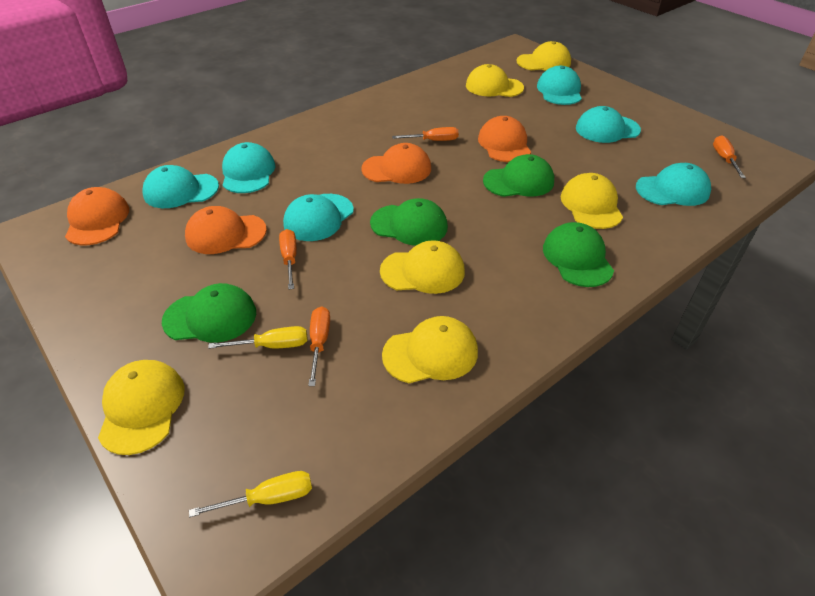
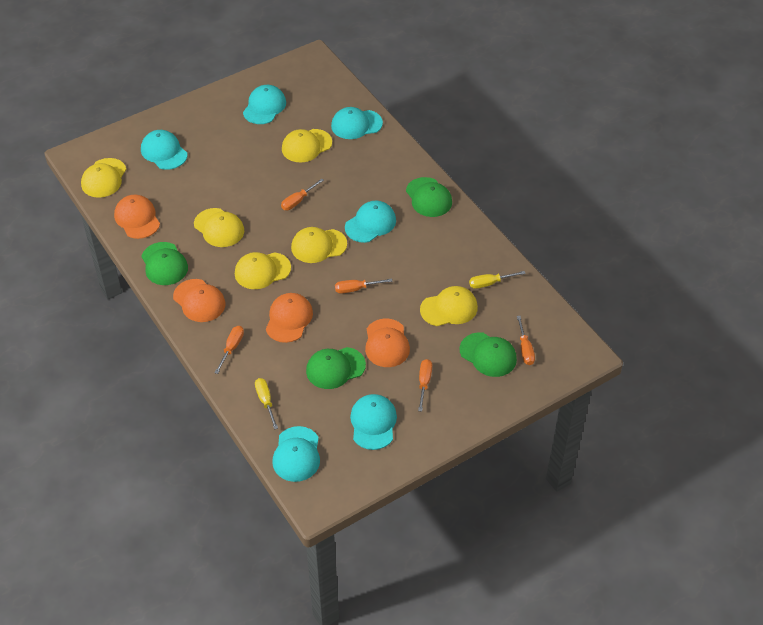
orange screwdriver: 4 -> 5

